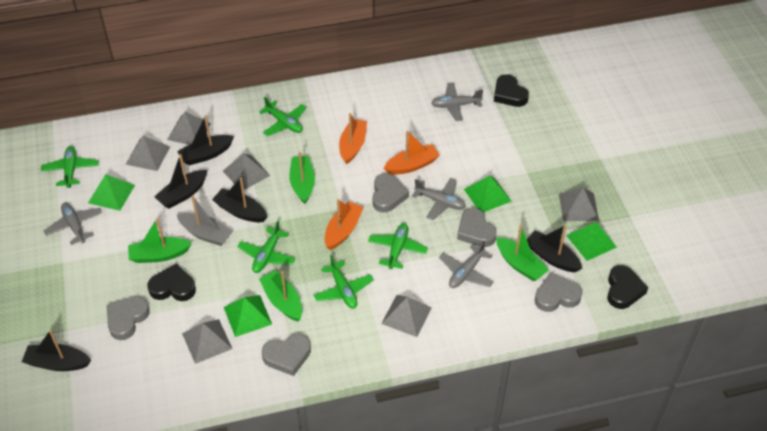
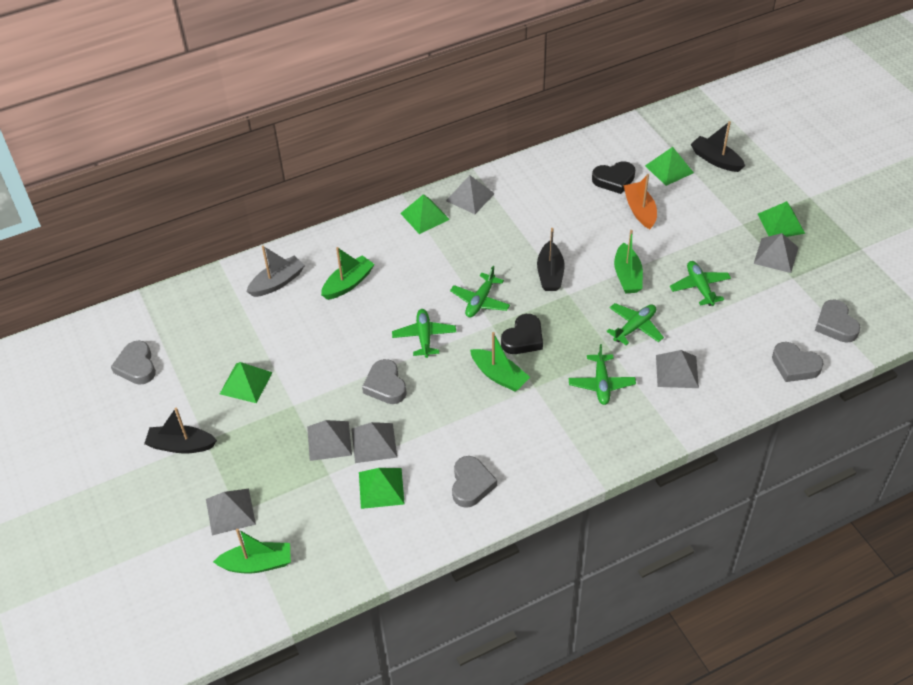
black boat: 5 -> 3
black heart: 3 -> 2
green pyramid: 4 -> 5
grey plane: 4 -> 0
orange boat: 3 -> 1

